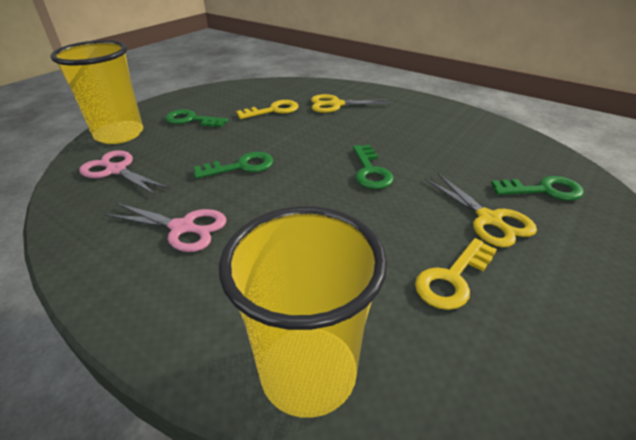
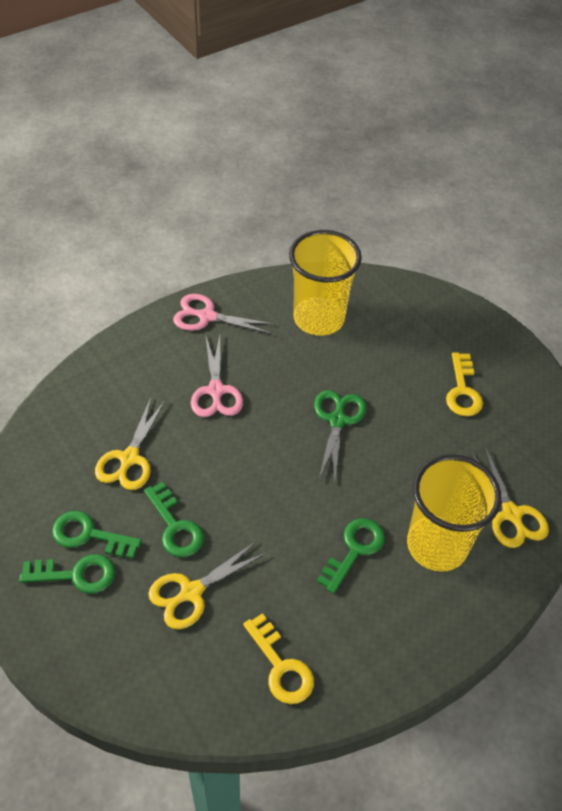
green scissors: 0 -> 1
yellow scissors: 2 -> 3

